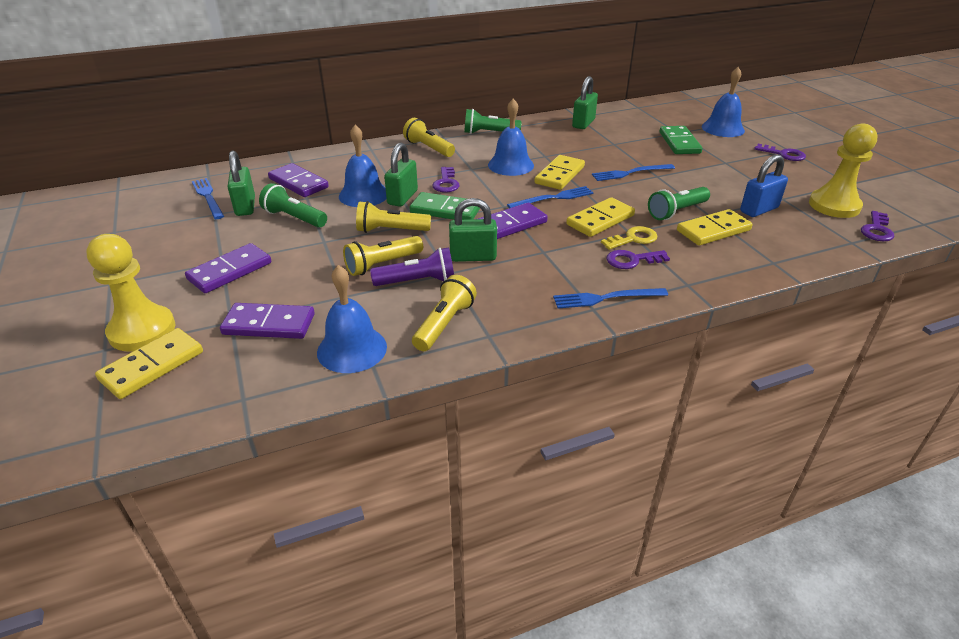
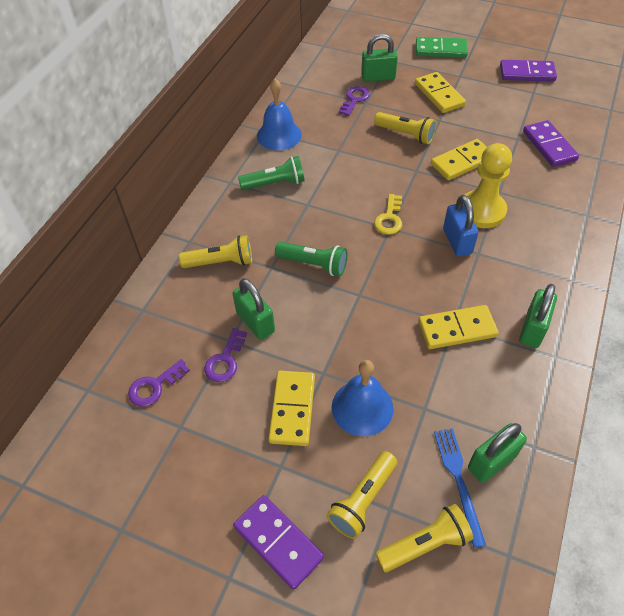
blue bell: 4 -> 2
blue fork: 4 -> 1
green domino: 2 -> 1
green flashlight: 3 -> 2
purple domino: 4 -> 3
purple flashlight: 1 -> 0
purple key: 4 -> 3
yellow pawn: 2 -> 1

